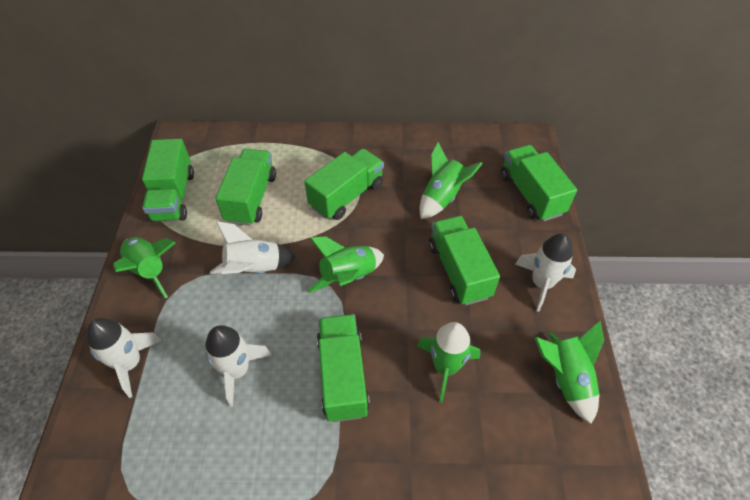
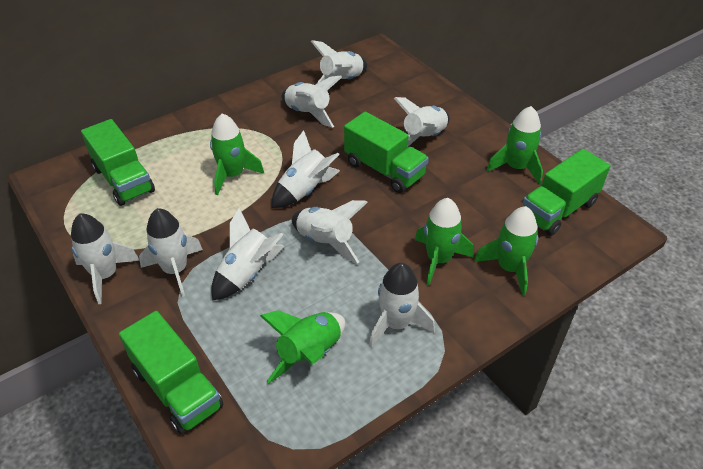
green truck: 6 -> 4
white rocket: 4 -> 9

